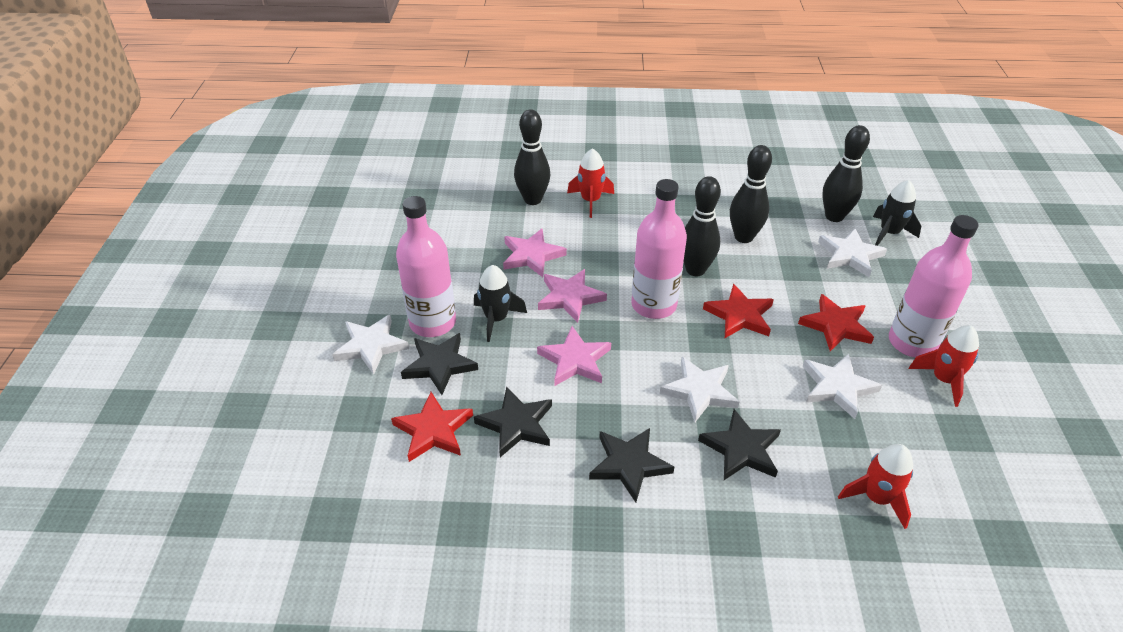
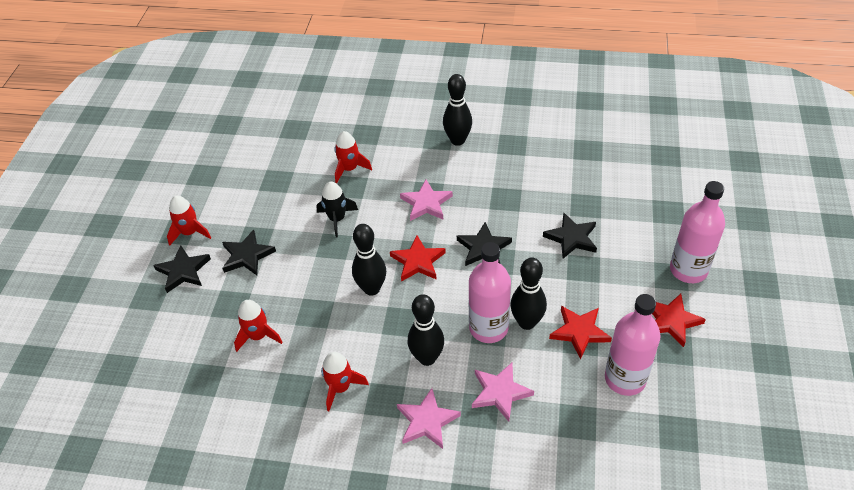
black rocket: 2 -> 1
red rocket: 3 -> 4
white star: 4 -> 0

